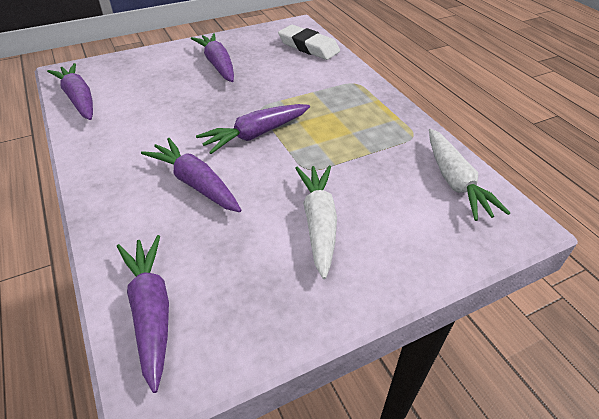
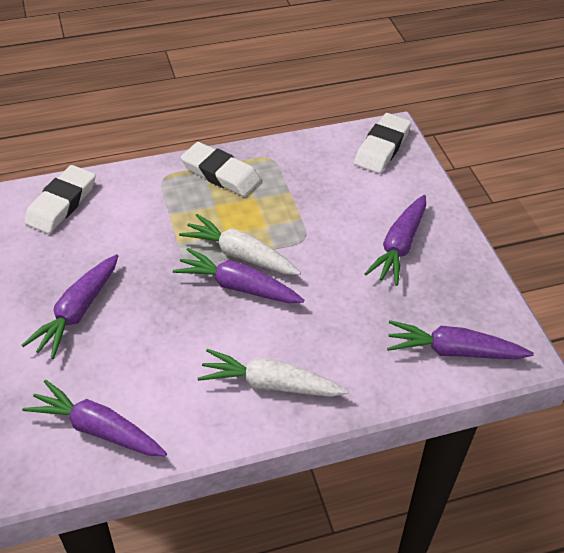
white eraser: 1 -> 3

